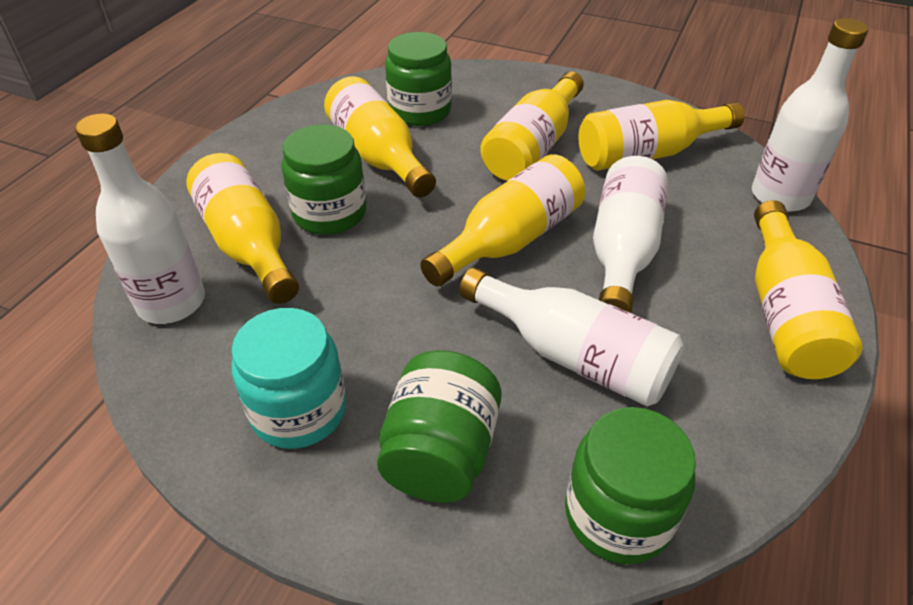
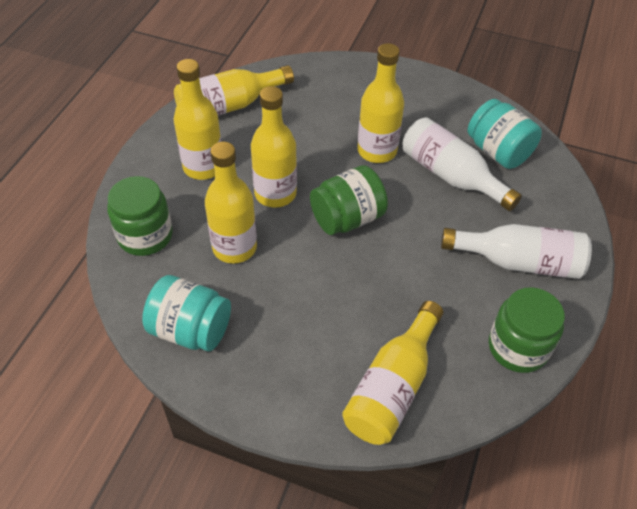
green jar: 4 -> 3
turquoise jar: 1 -> 2
white bottle: 4 -> 2

